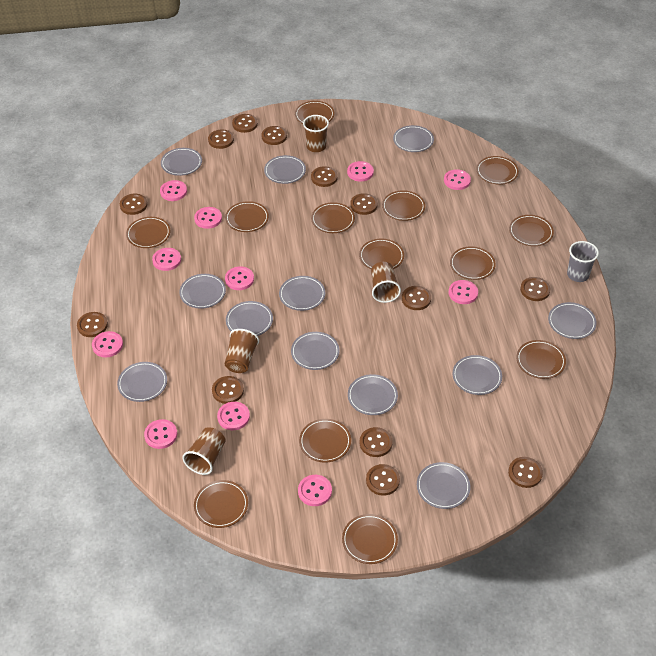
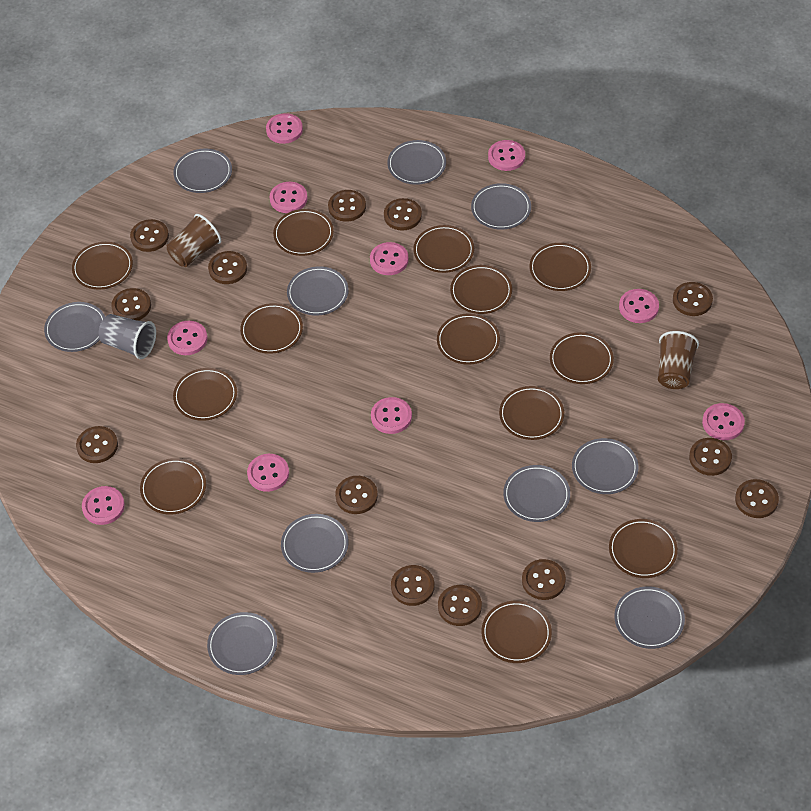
brown cup: 4 -> 2
grey plate: 12 -> 10
pink button: 11 -> 10

